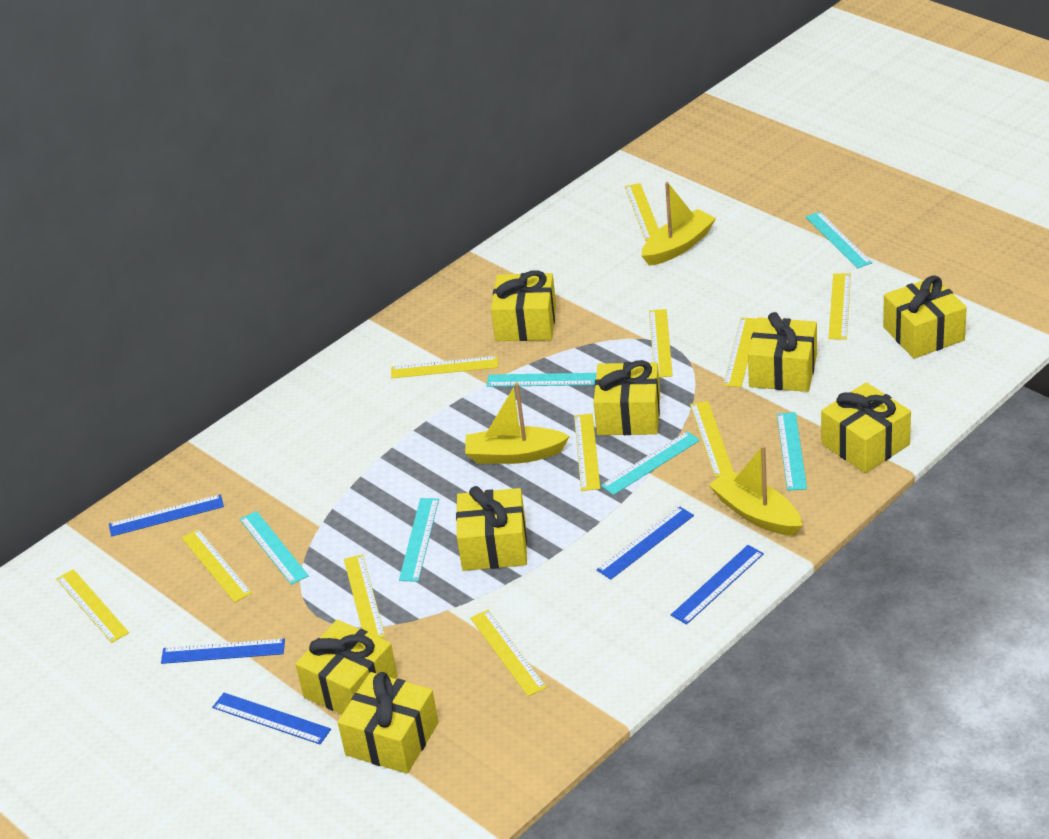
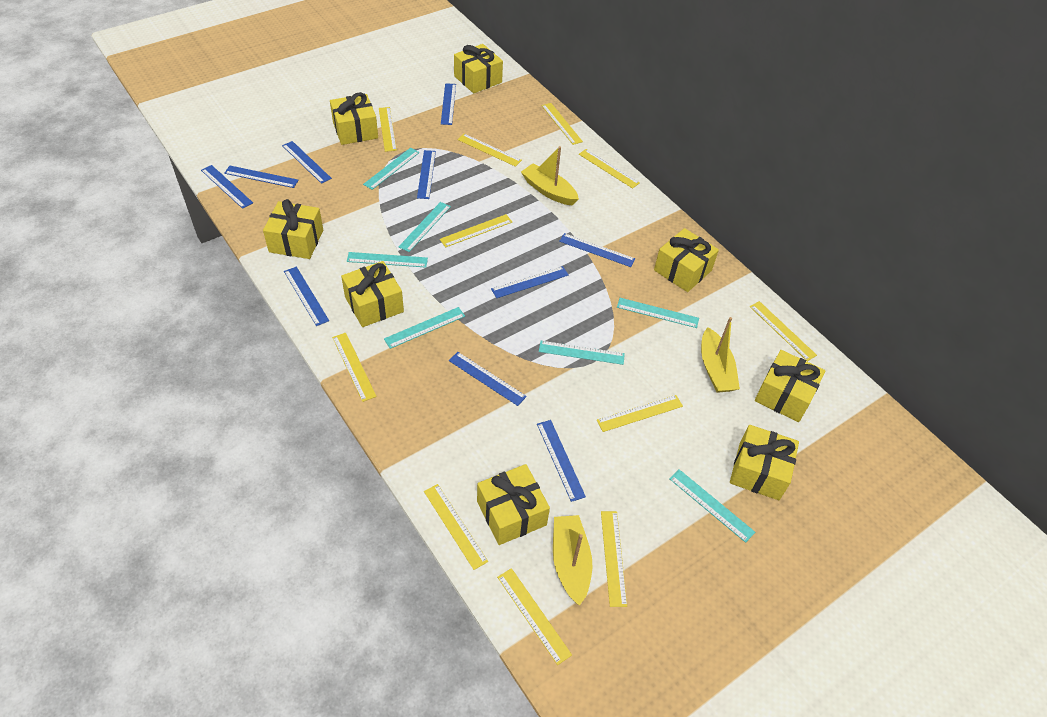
blue ruler: 5 -> 10
turquoise ruler: 6 -> 7

